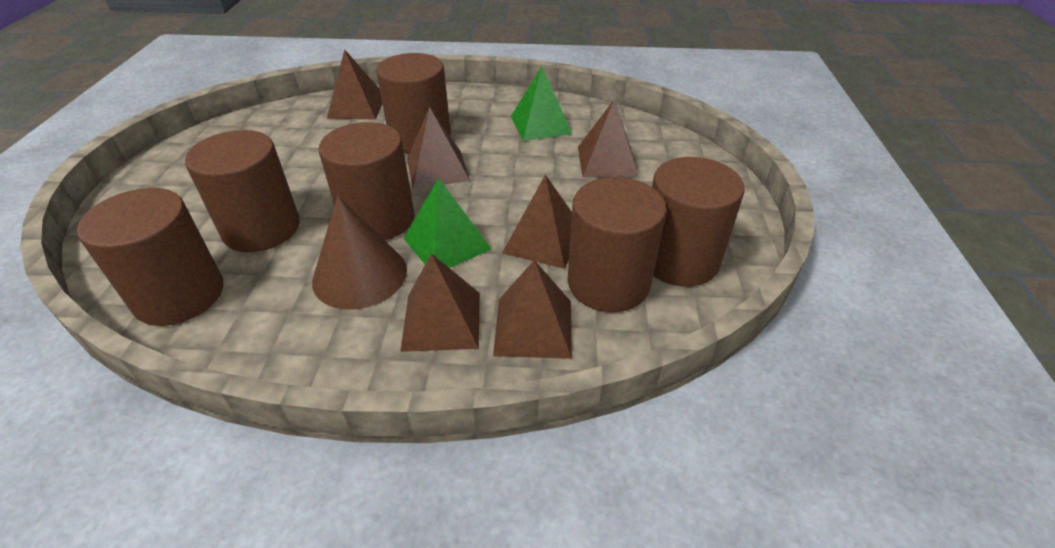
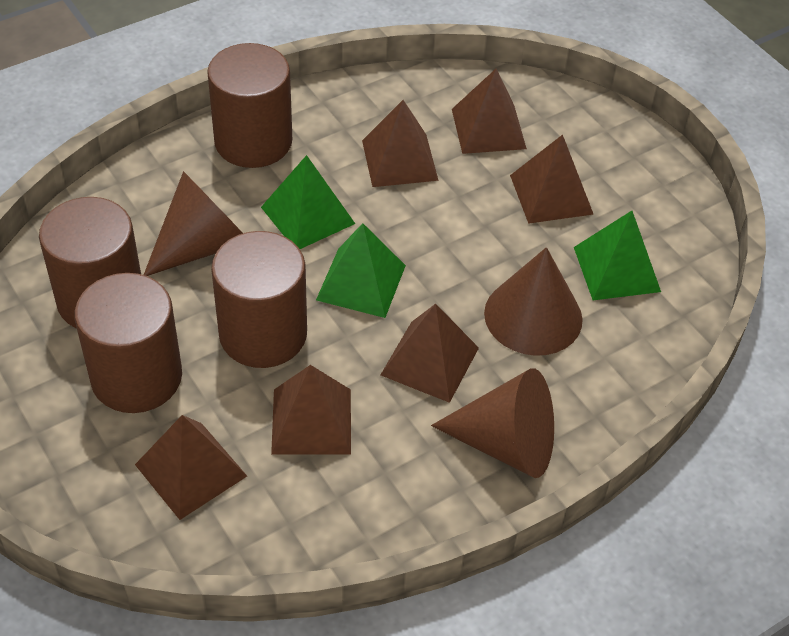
brown cone: 1 -> 3
brown cylinder: 6 -> 4
green pyramid: 2 -> 3

